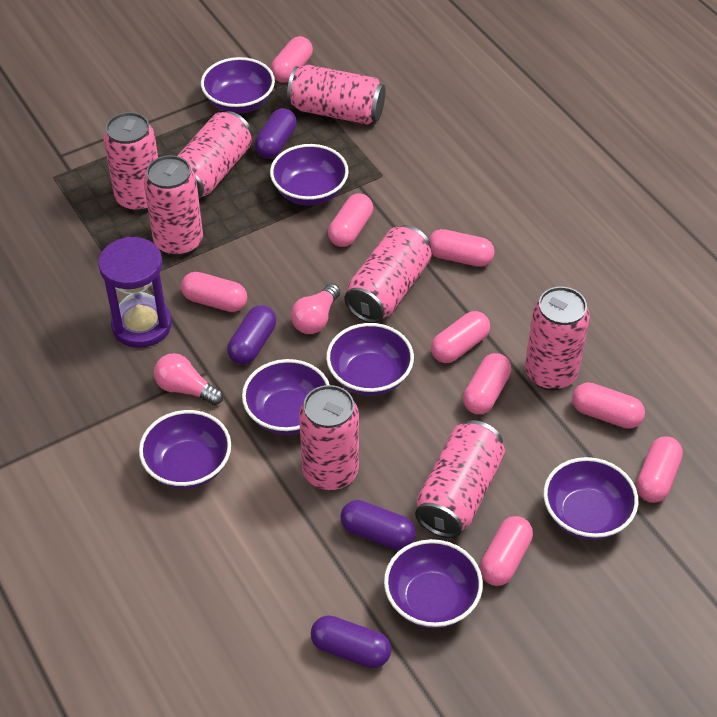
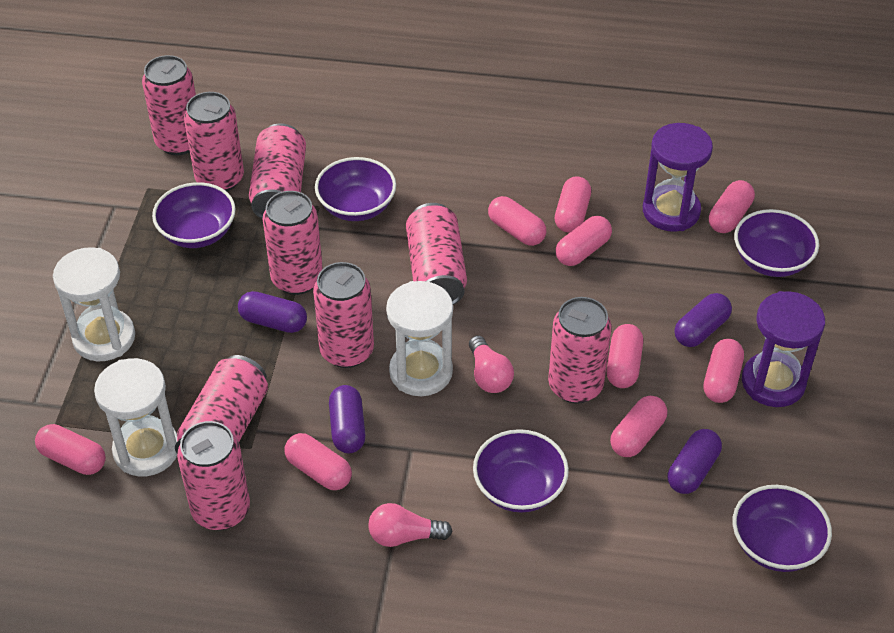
pink can: 8 -> 9
purple bowl: 7 -> 5
purple hourglass: 1 -> 2
white hourglass: 0 -> 3

